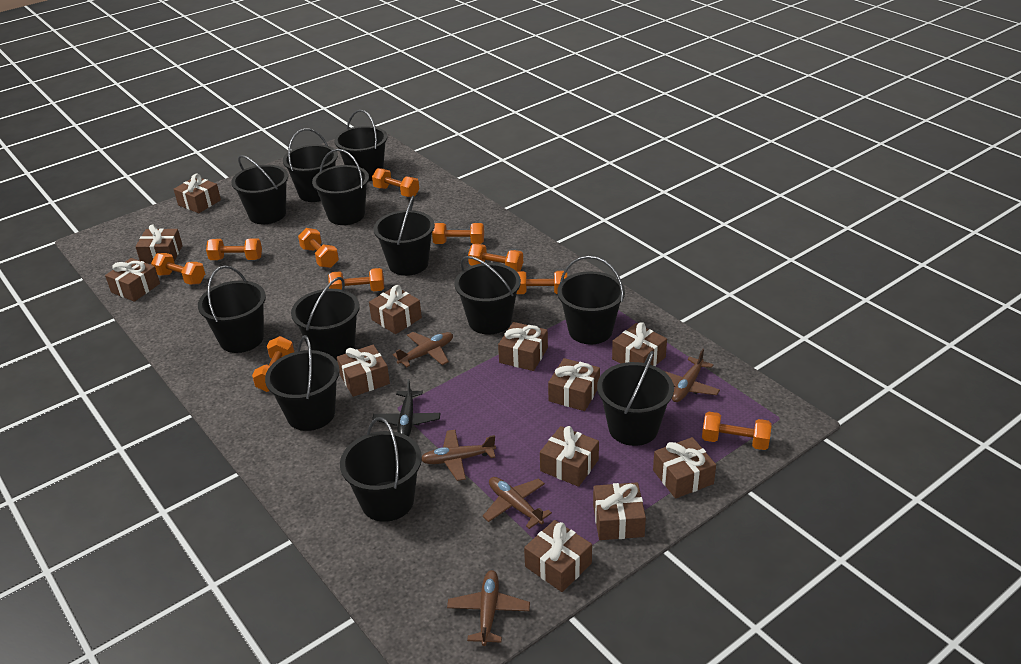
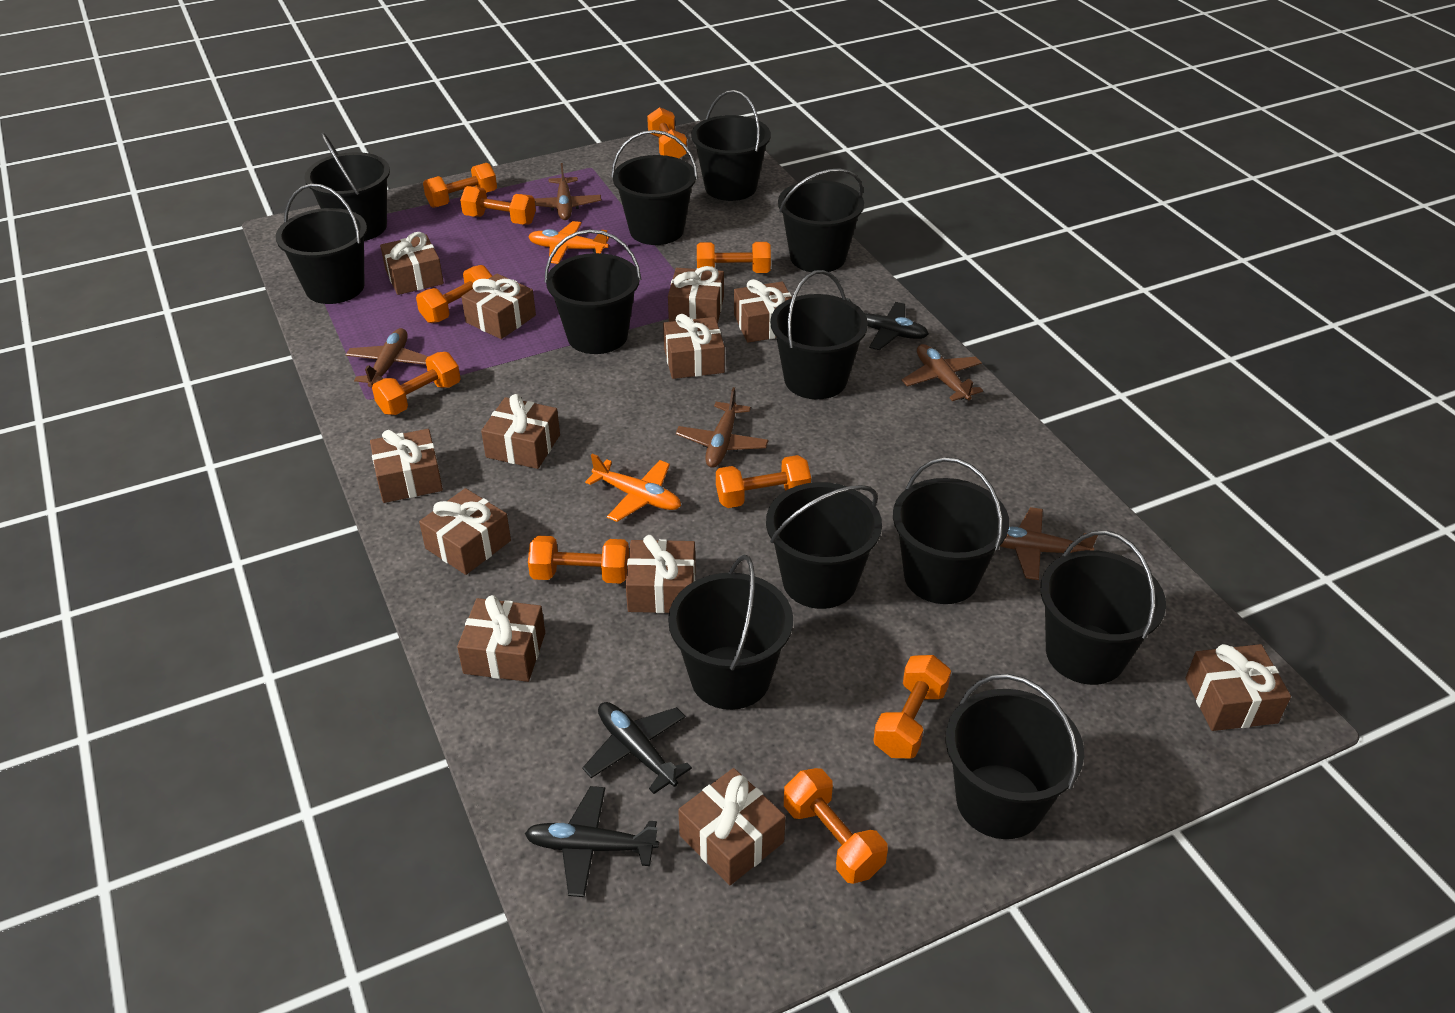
black plane: 1 -> 3
orange plane: 0 -> 2

